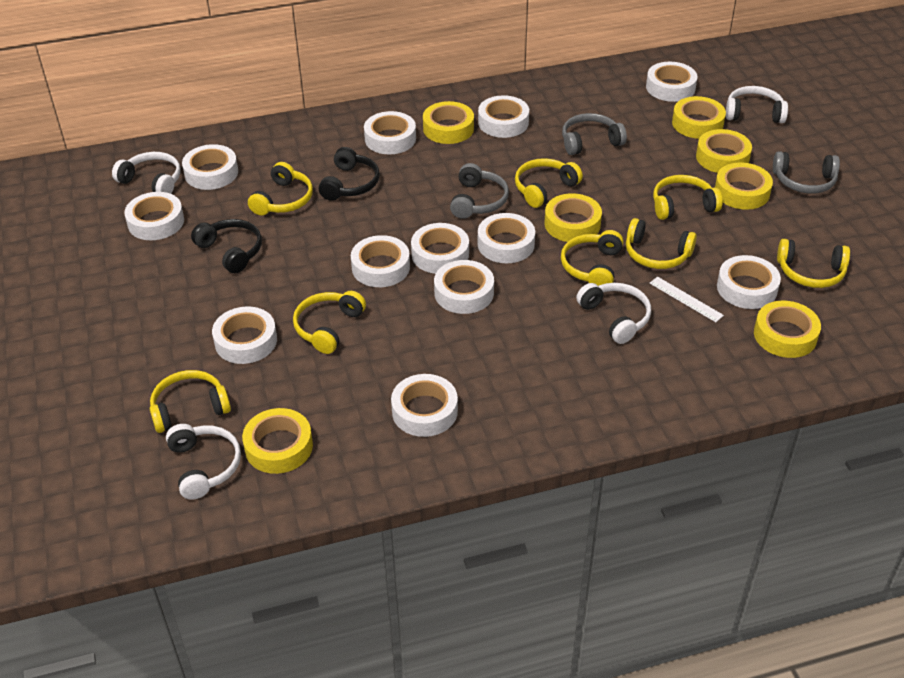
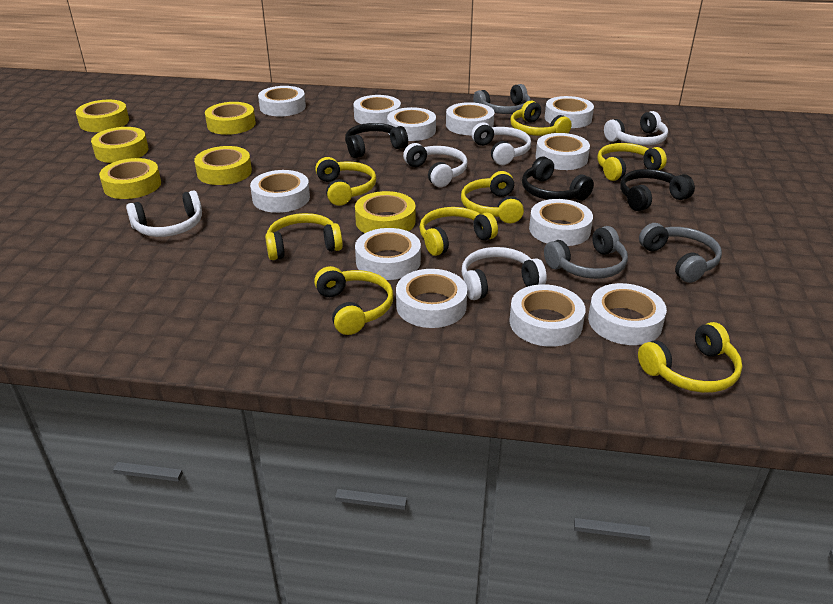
black headphones: 2 -> 3
white headphones: 4 -> 5
white ruler: 1 -> 0
yellow tape: 7 -> 6

